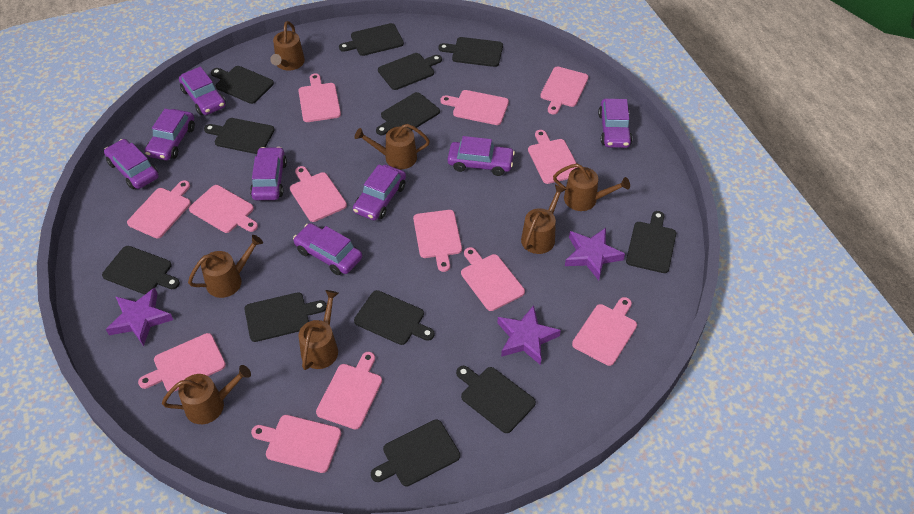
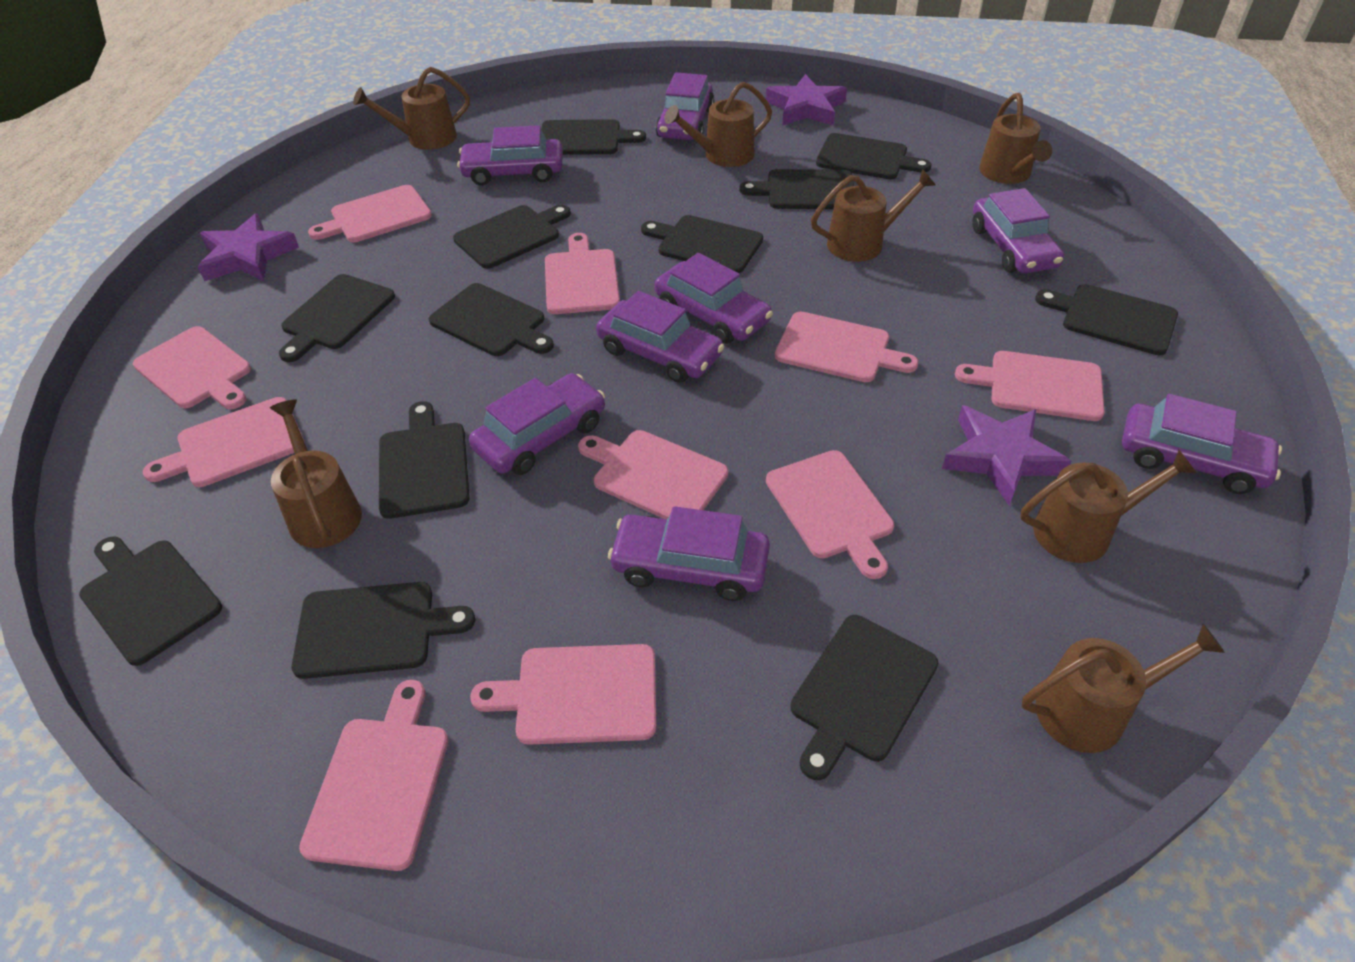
pink cutting board: 13 -> 10

